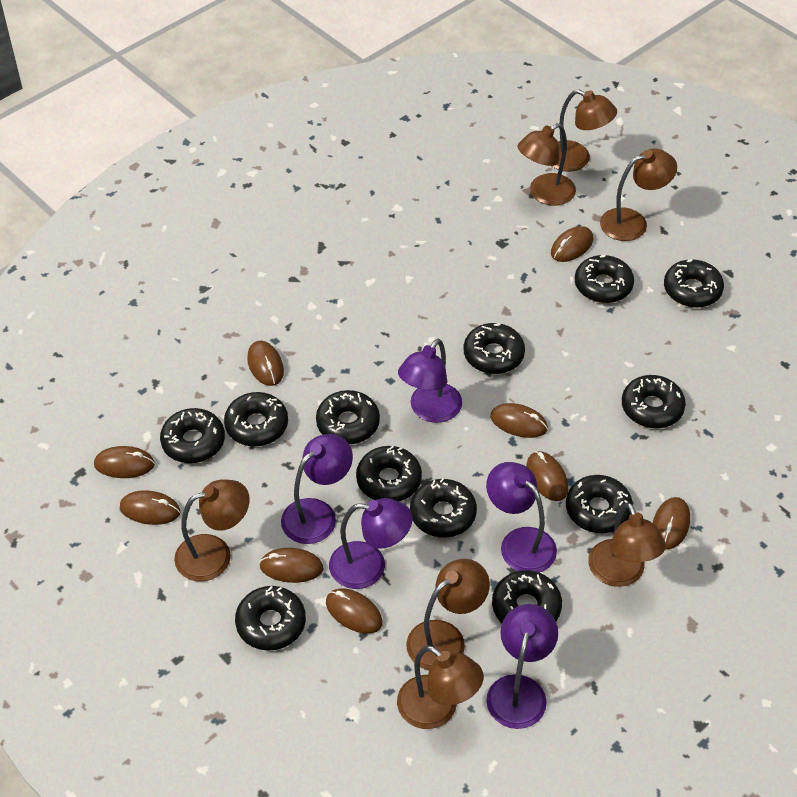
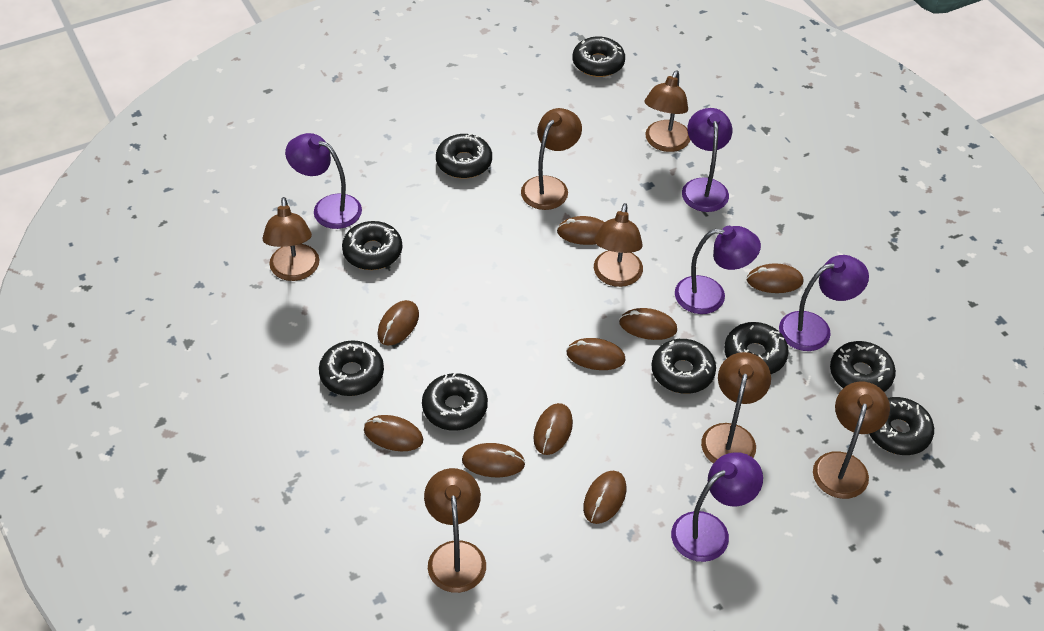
black donut: 12 -> 9

